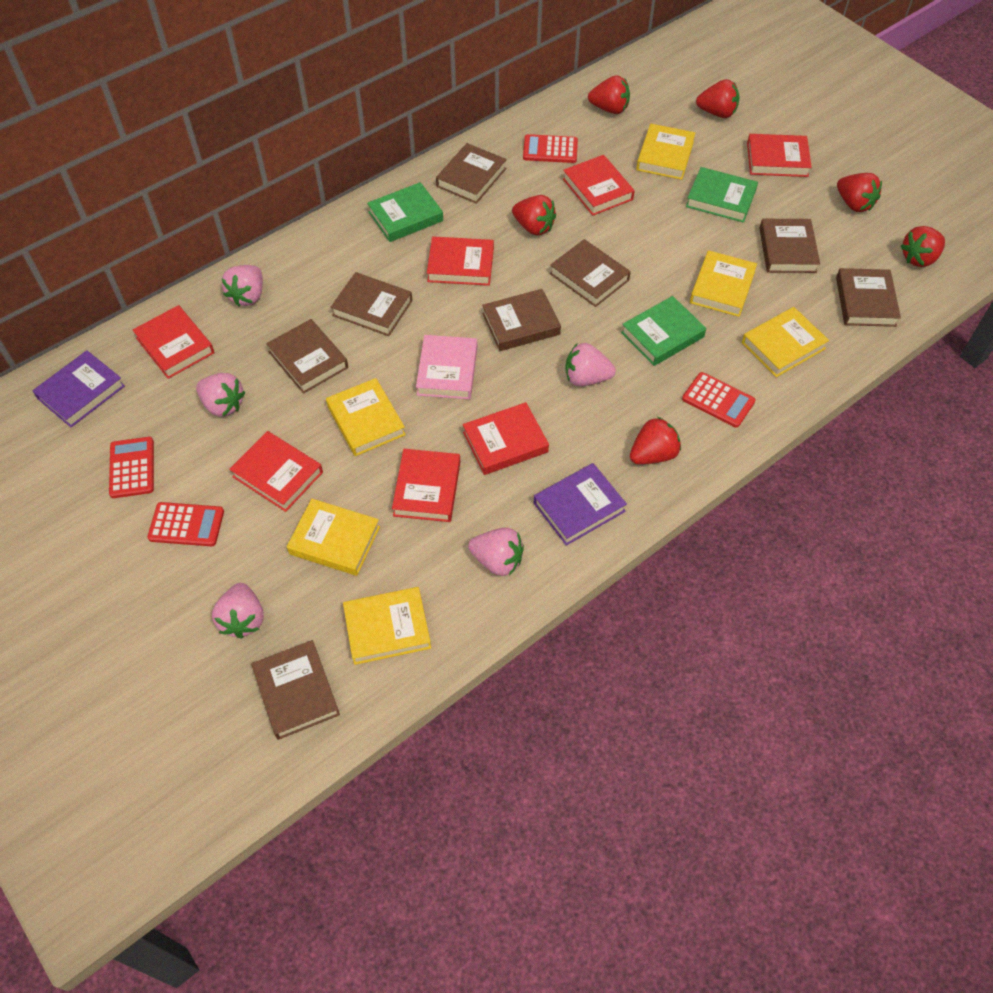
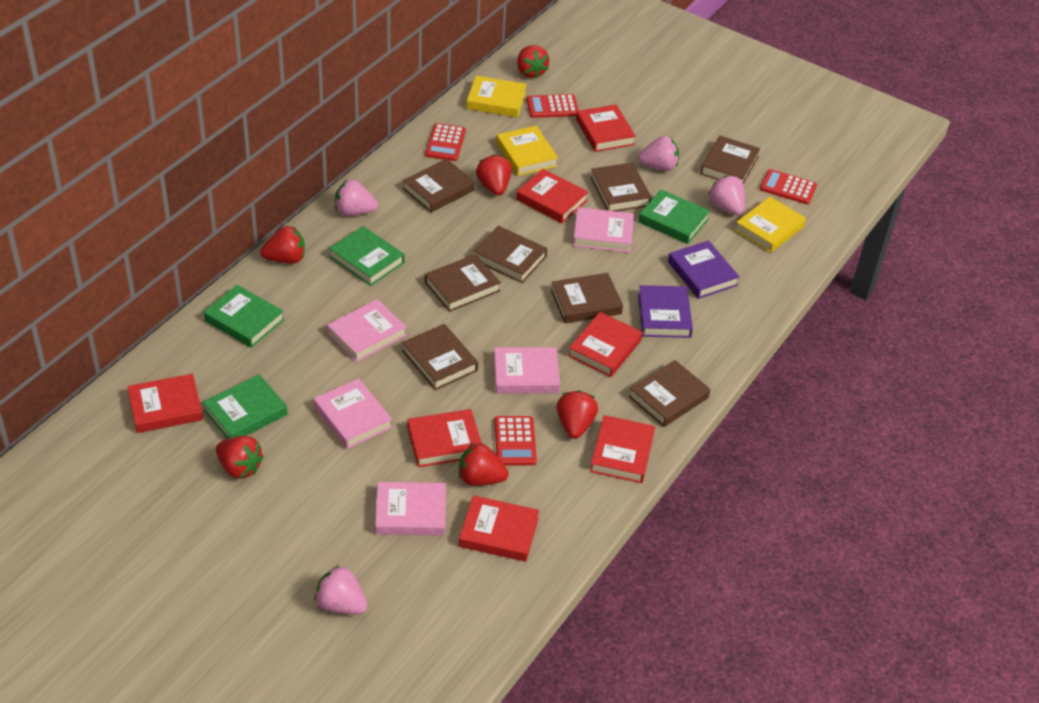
green book: 3 -> 4
pink book: 1 -> 5
pink strawberry: 5 -> 4
yellow book: 6 -> 3

